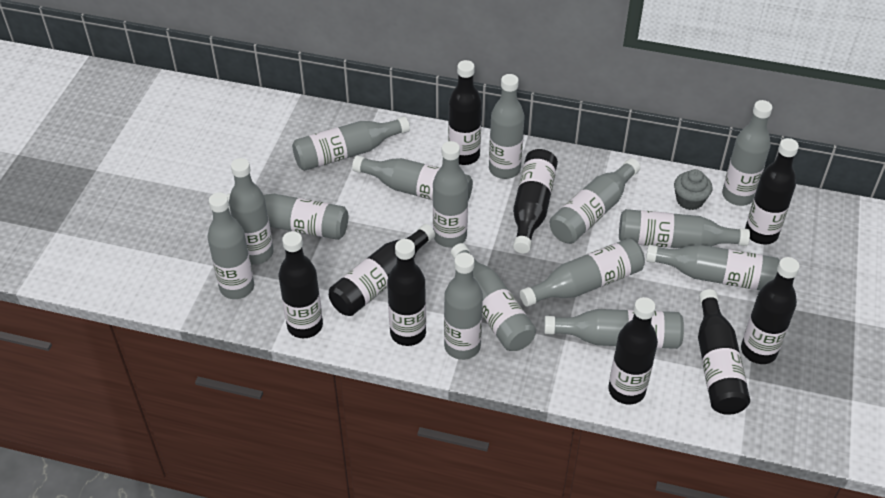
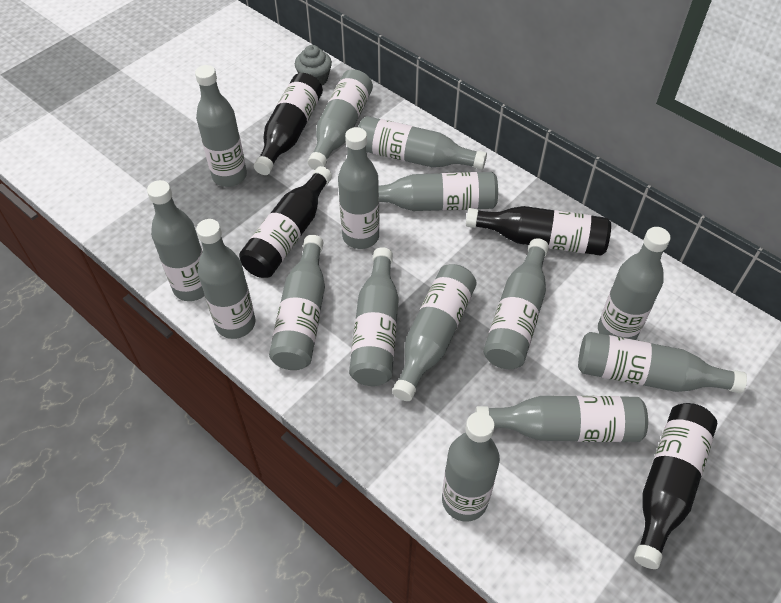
black bottle: 9 -> 4

